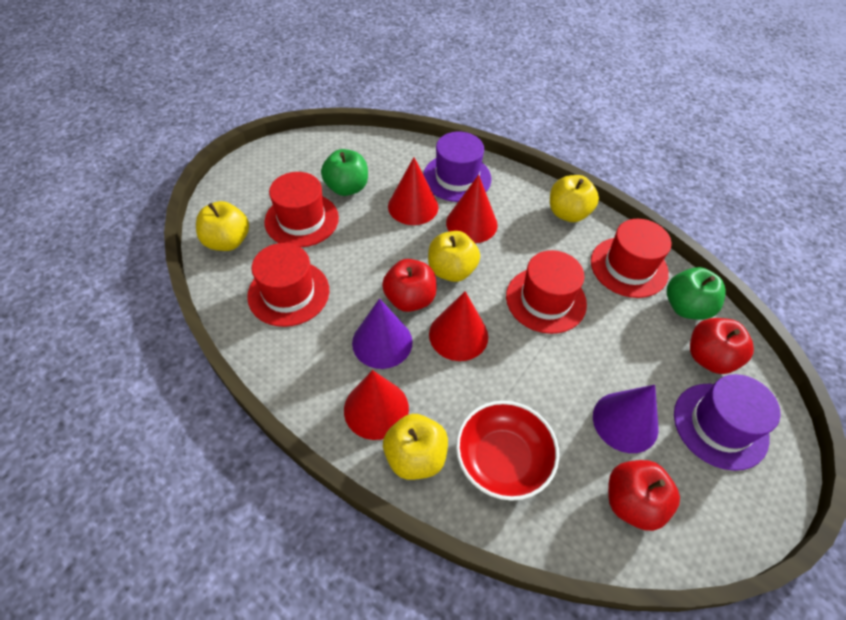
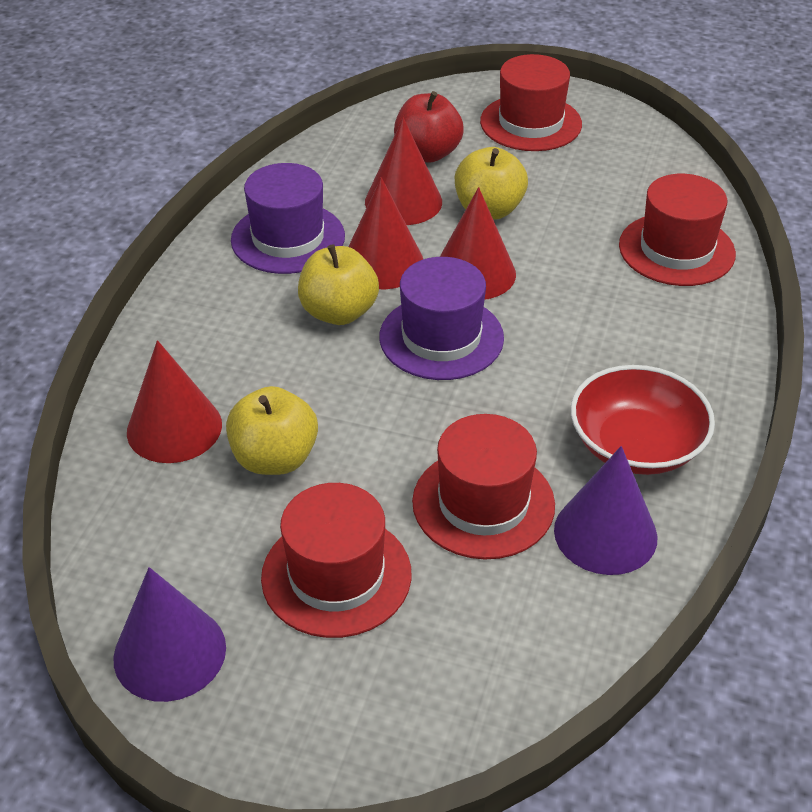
green apple: 2 -> 0
red apple: 3 -> 1
yellow apple: 4 -> 3

